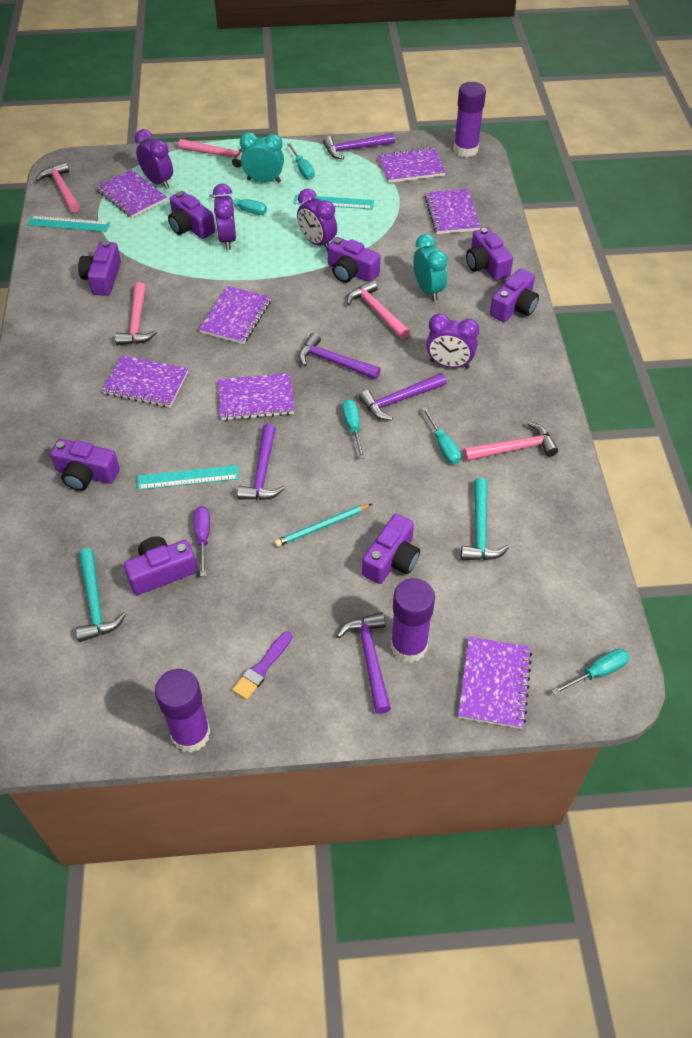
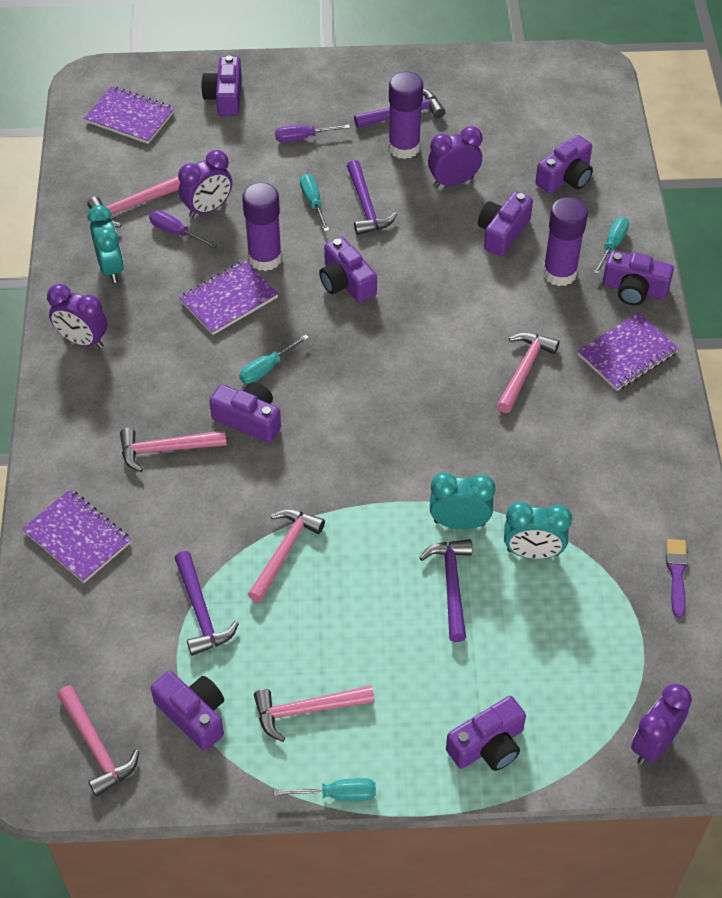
pink hammer: 5 -> 6
purple hammer: 5 -> 4
purple notebook: 7 -> 4
purple screwdriver: 1 -> 2
turquoise clock: 2 -> 3
turquoise hammer: 2 -> 0
turquoise pencil: 1 -> 0
turquoise ruler: 3 -> 0
turquoise screwdriver: 5 -> 4

